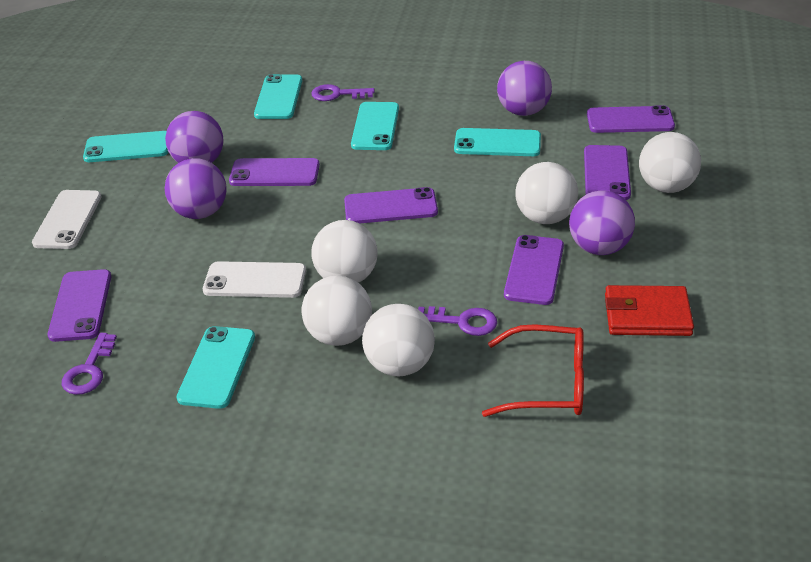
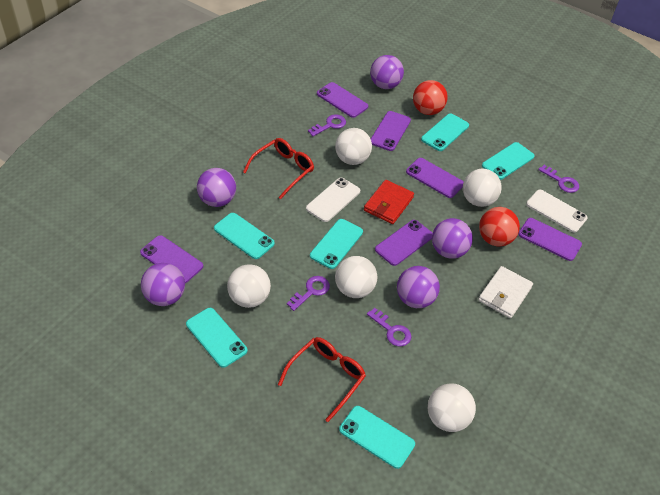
purple ball: 4 -> 5
purple key: 3 -> 4
red ball: 0 -> 2
red glasses: 1 -> 2
turquoise phone: 5 -> 6
white wallet: 0 -> 1

